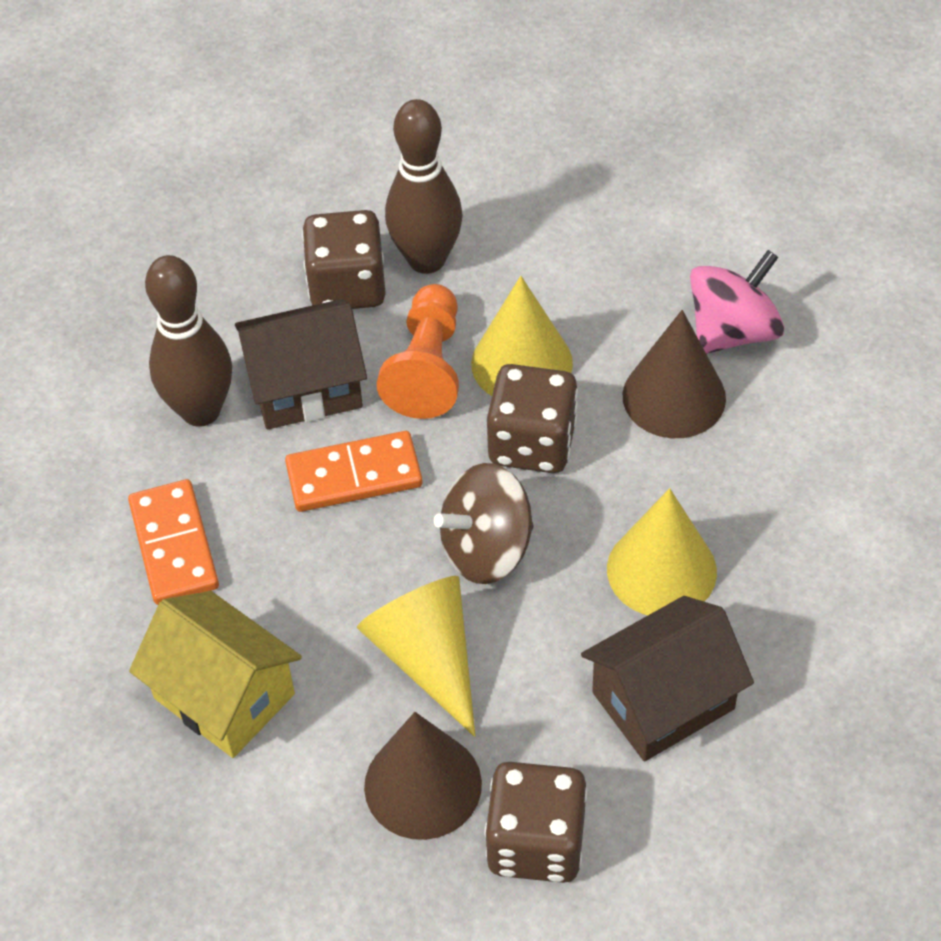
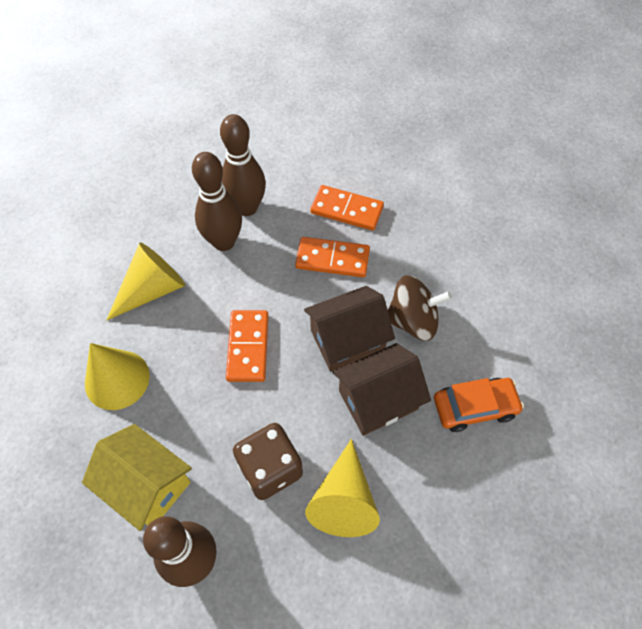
brown bowling pin: 2 -> 3
brown cone: 2 -> 0
brown dice: 3 -> 1
orange car: 0 -> 1
orange domino: 2 -> 3
orange pawn: 1 -> 0
pink spinning top: 1 -> 0

